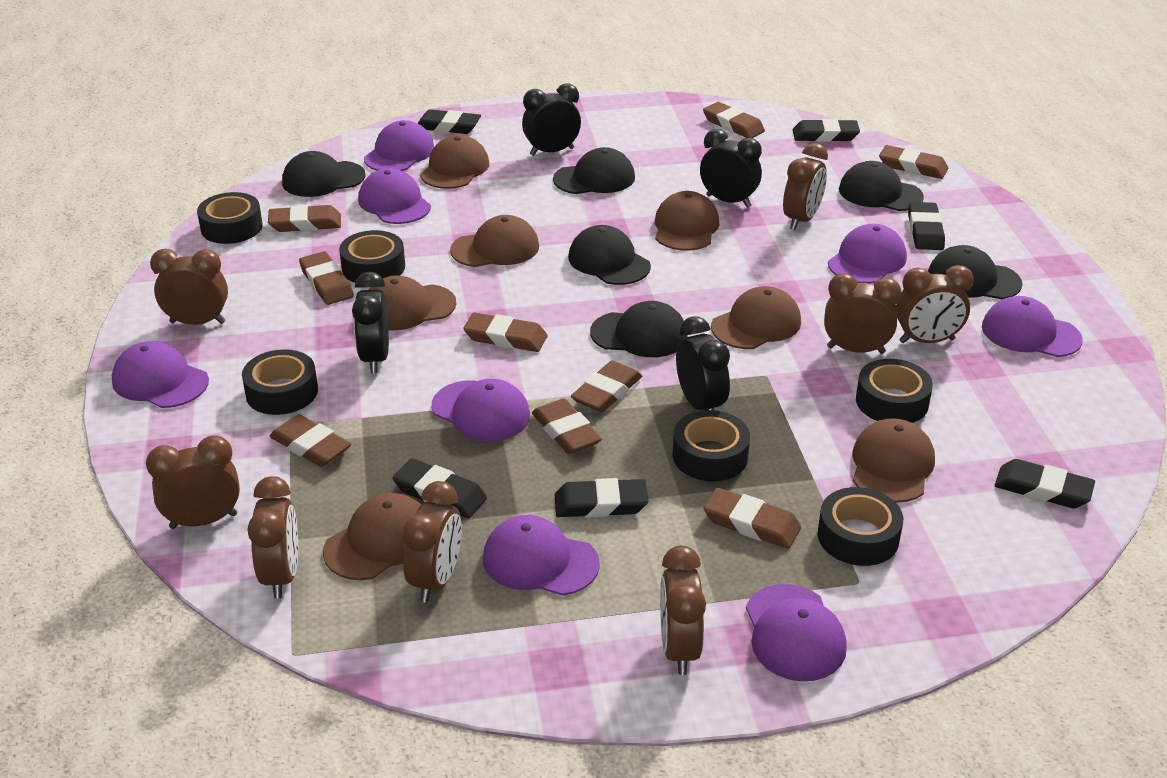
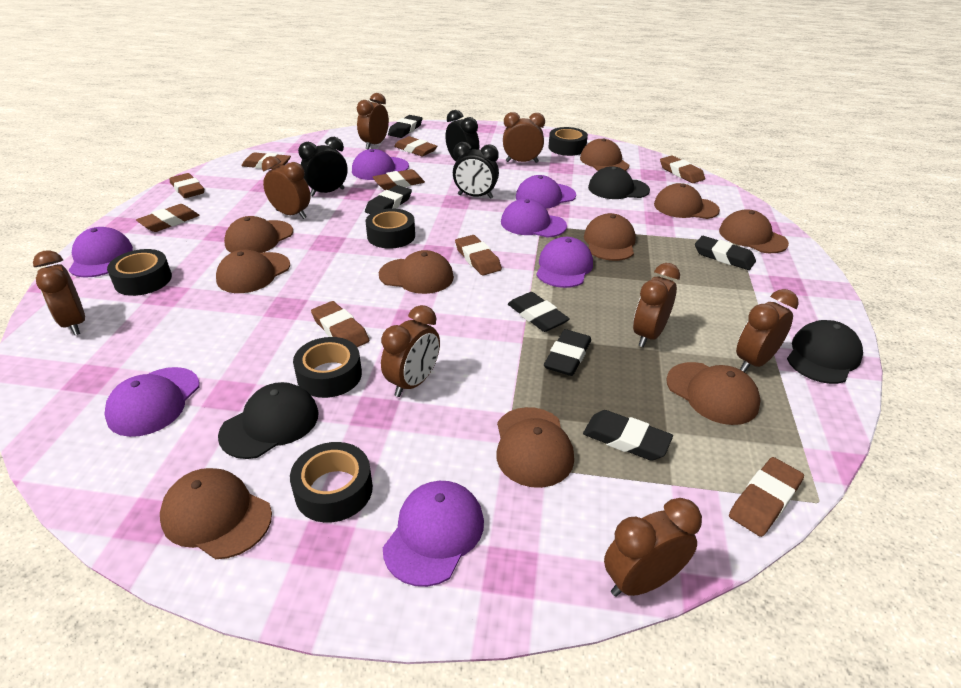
black cap: 6 -> 3
black clock: 4 -> 3
black tape: 6 -> 5
brown cap: 7 -> 10
purple cap: 8 -> 7

